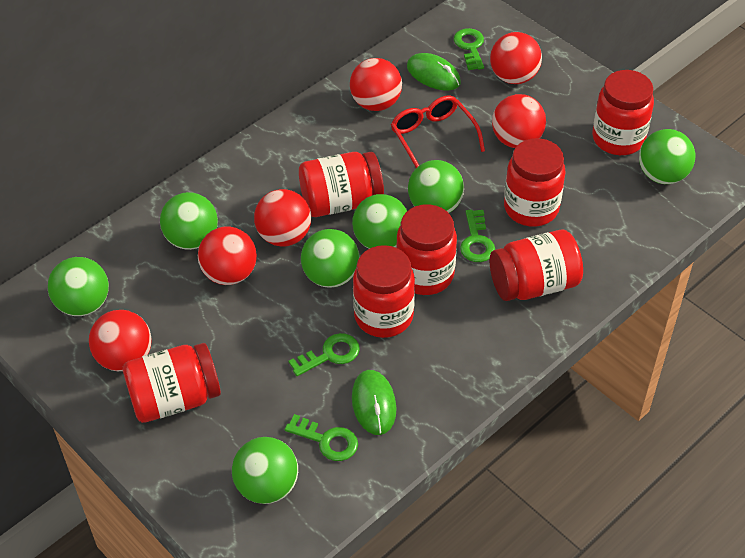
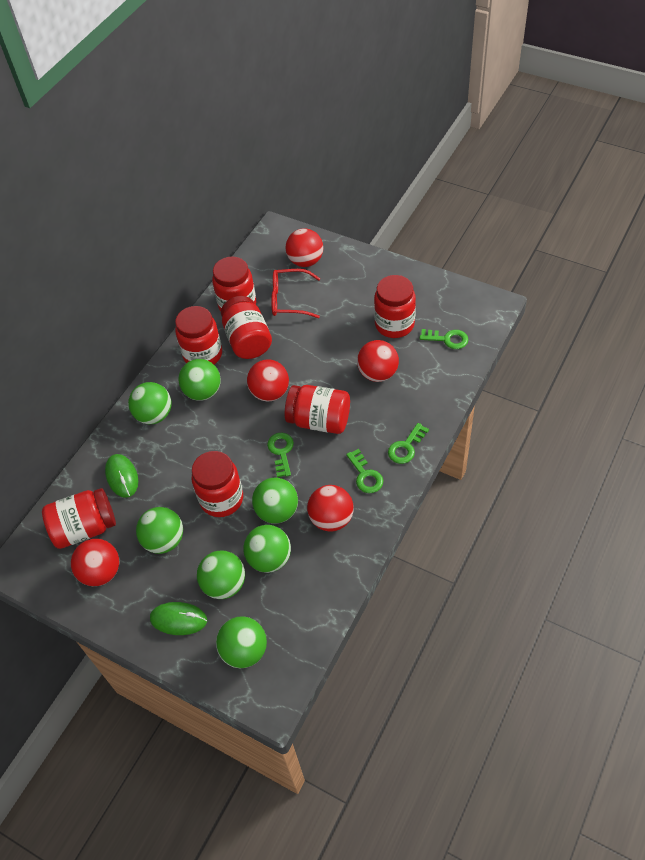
red ball: 6 -> 5

